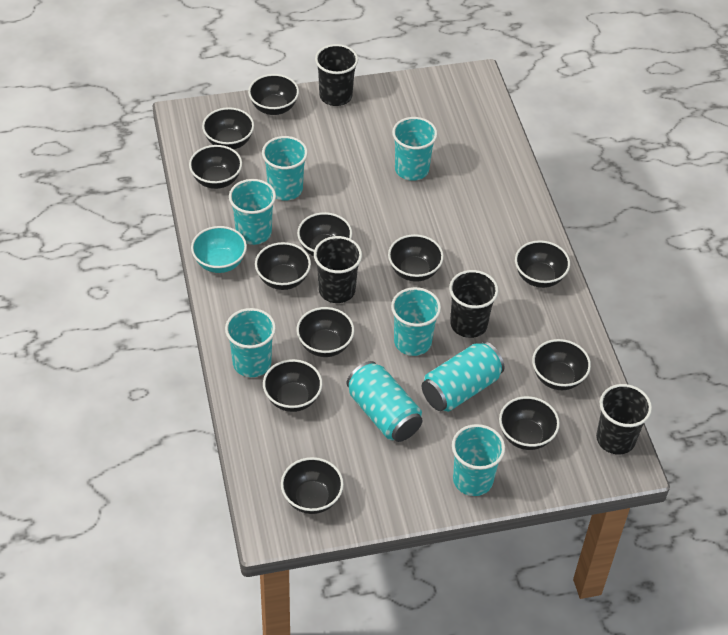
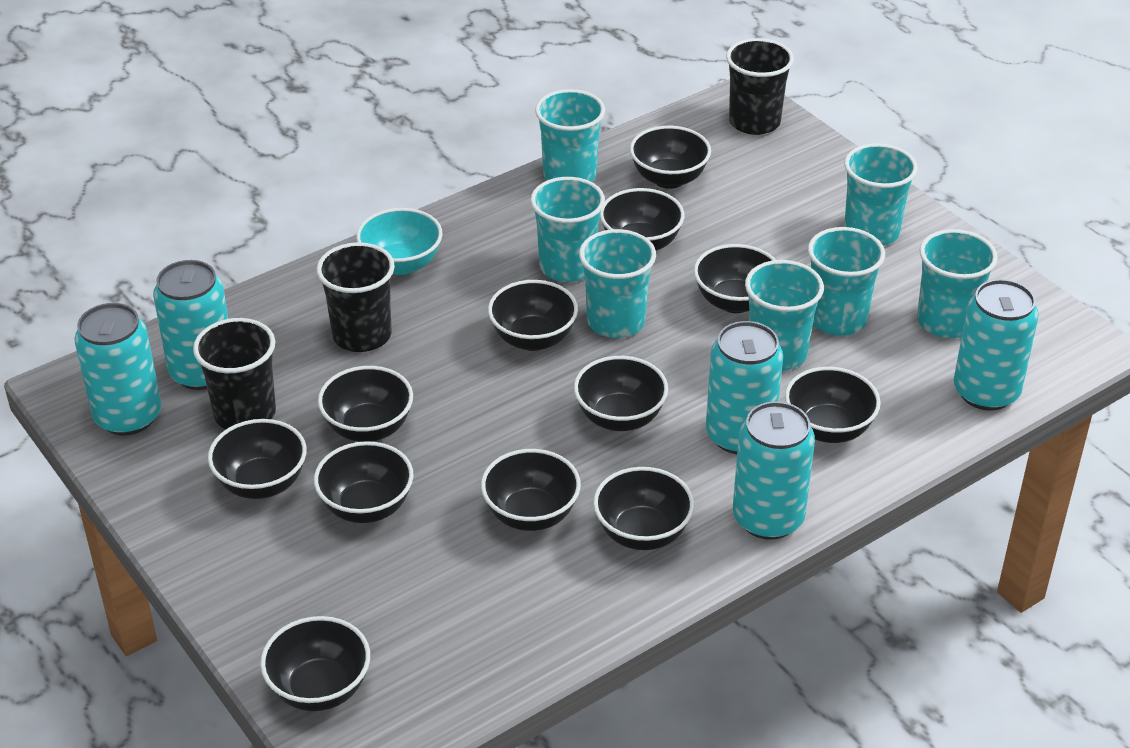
black cup: 4 -> 3
turquoise can: 2 -> 5
turquoise cup: 6 -> 7

